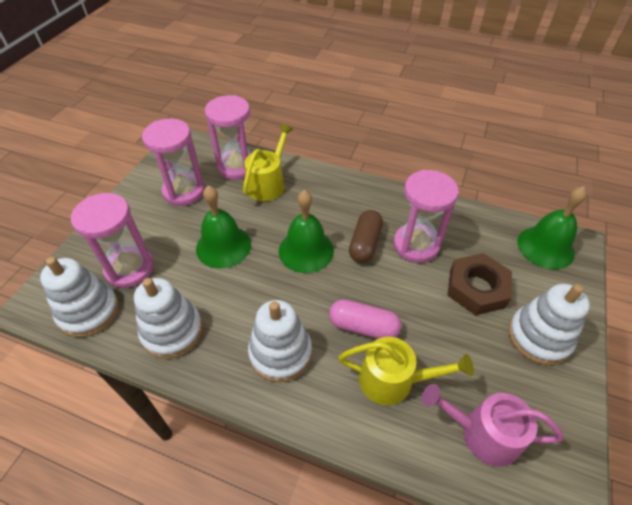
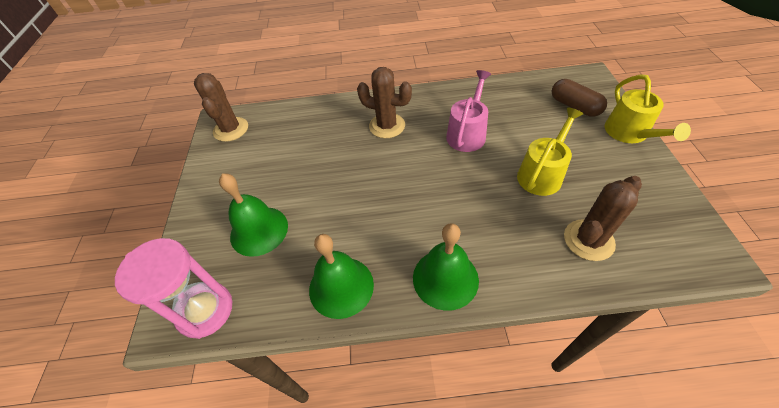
brown cactus: 0 -> 3
brown nut: 1 -> 0
pink capsule: 1 -> 0
pink hourglass: 4 -> 1
white stacking toy: 4 -> 0

